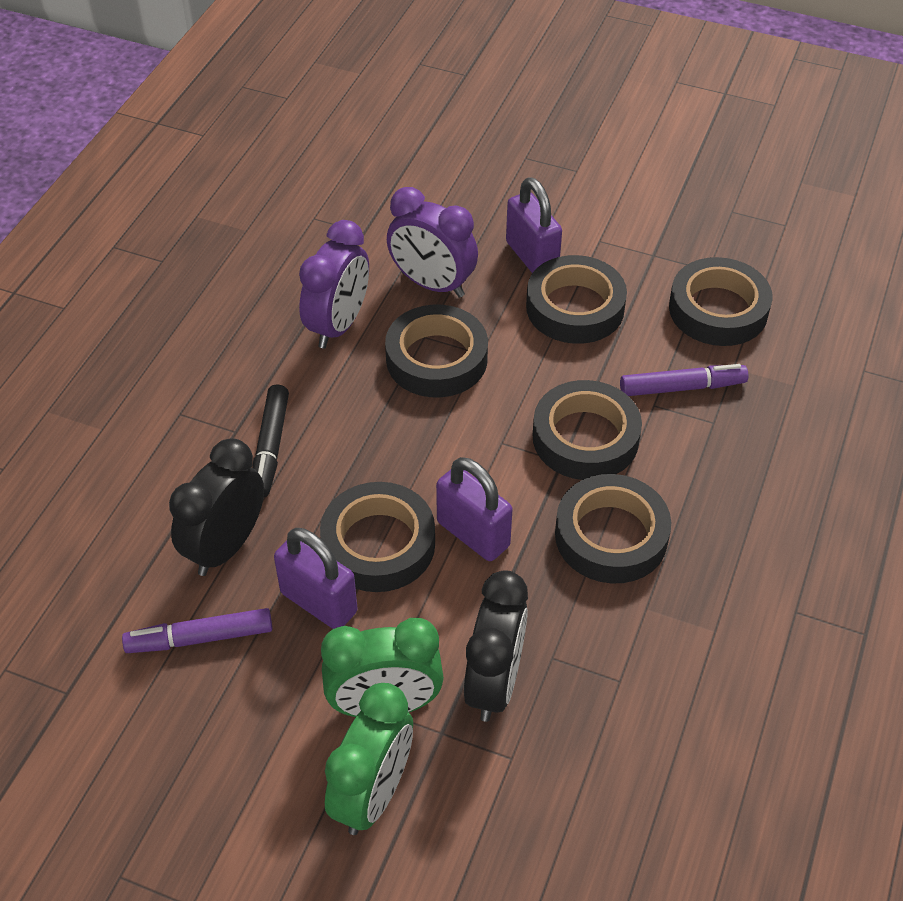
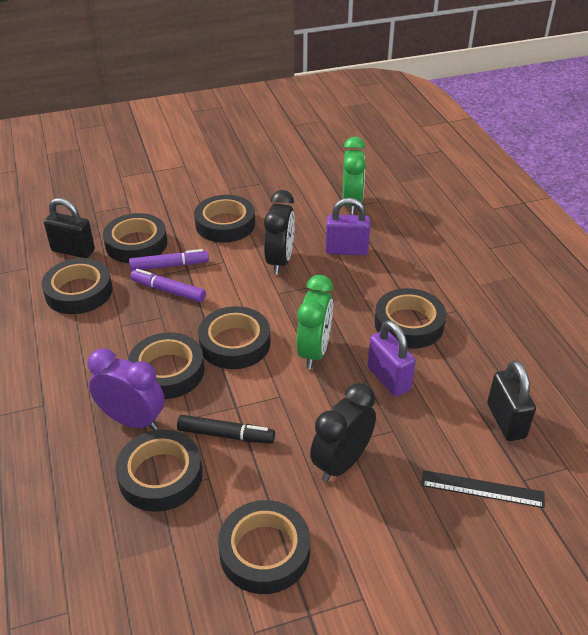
black padlock: 0 -> 2
black ruler: 0 -> 1
black tape: 6 -> 8
purple clock: 2 -> 1
purple padlock: 3 -> 2

